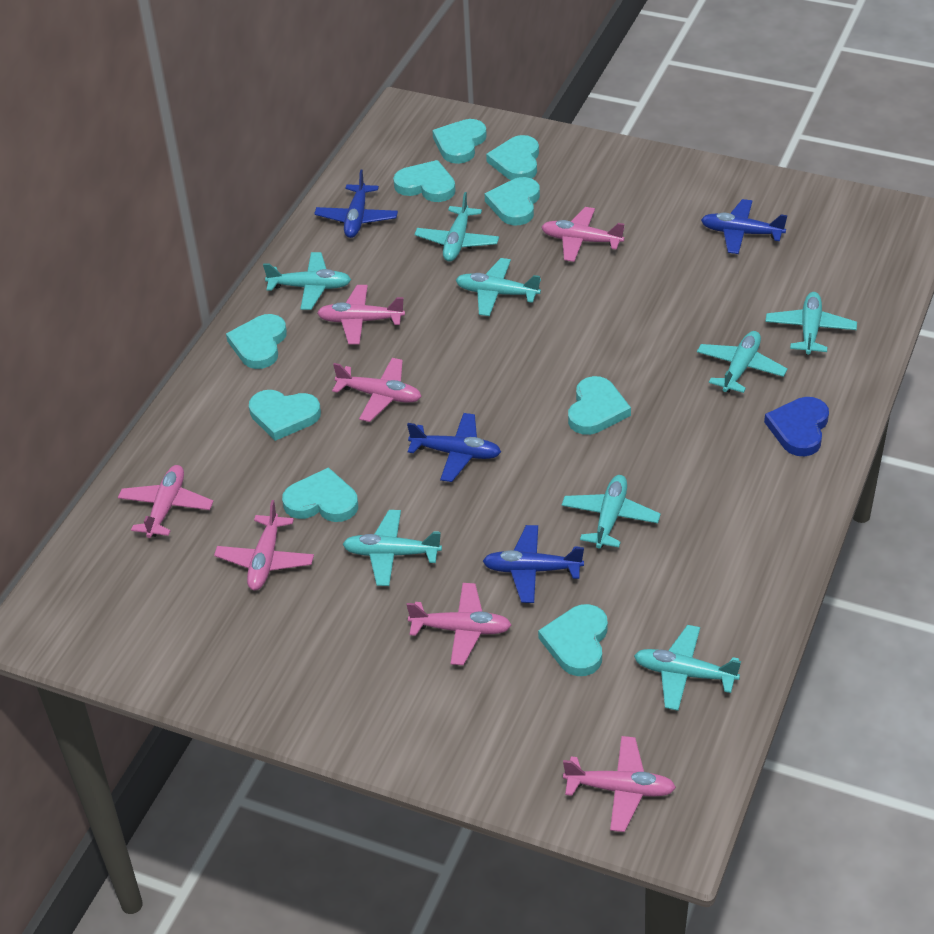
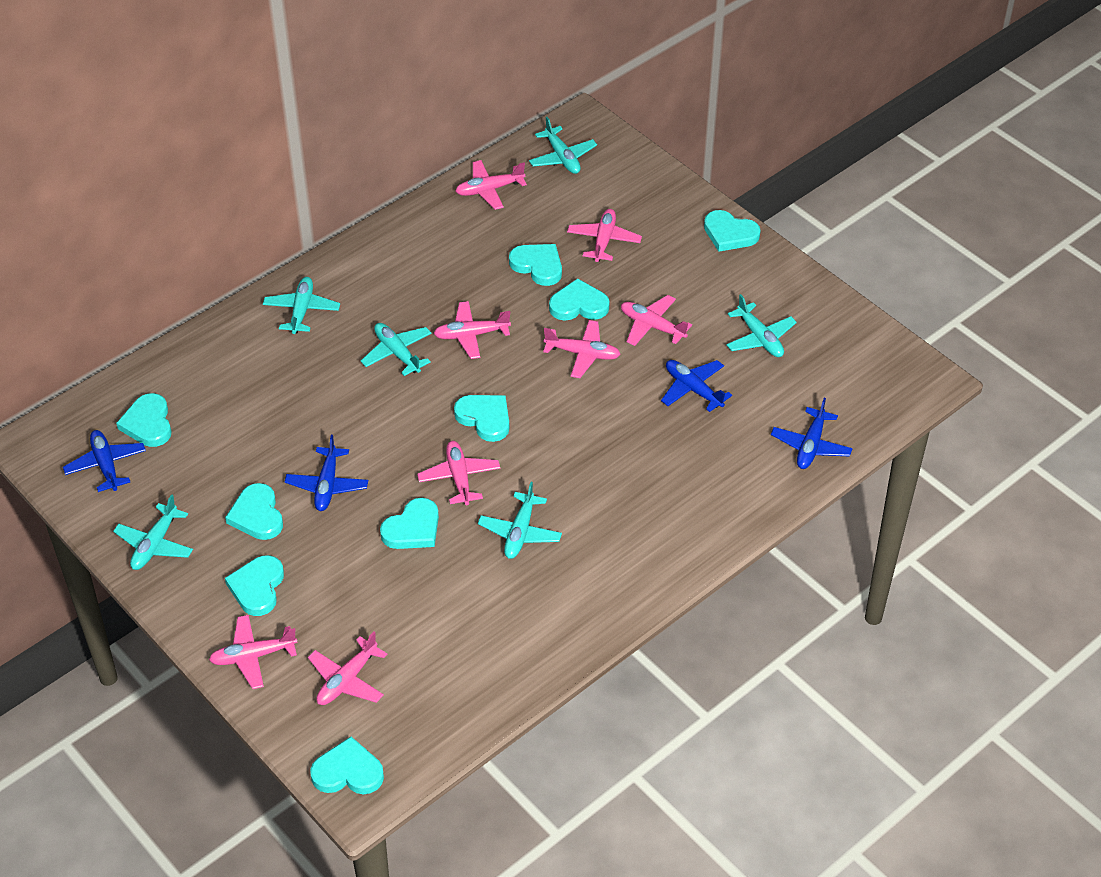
blue heart: 1 -> 0
pink plane: 7 -> 8
turquoise plane: 8 -> 6

